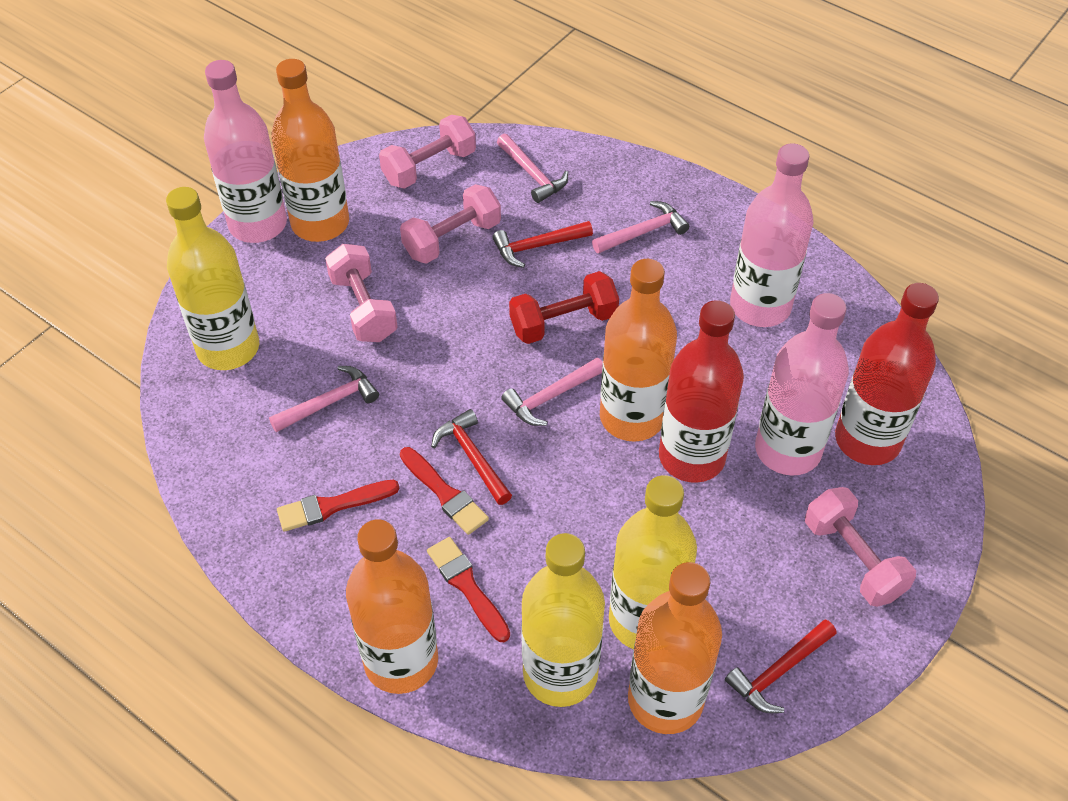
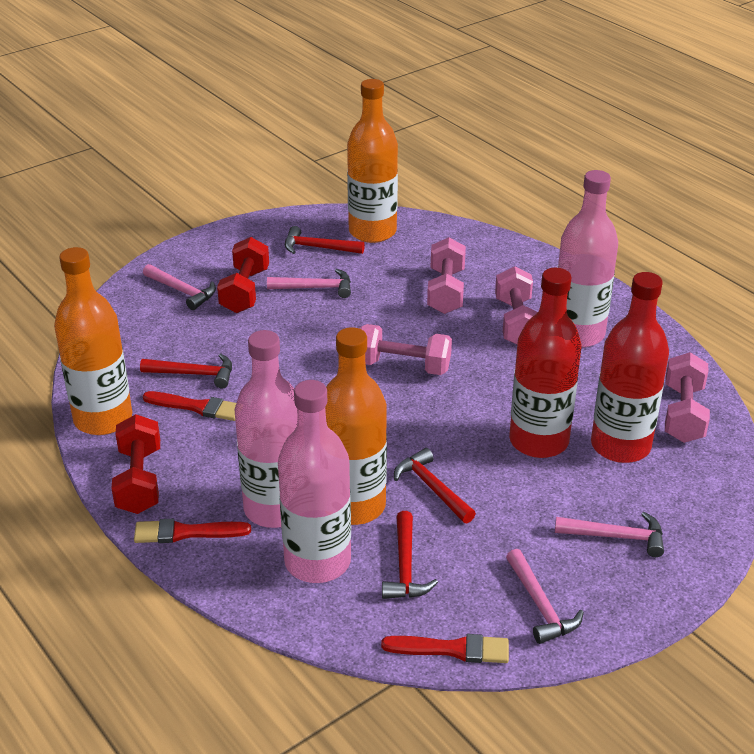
orange bottle: 4 -> 3
red dumbbell: 1 -> 2
red hammer: 3 -> 4
yellow bottle: 3 -> 0

